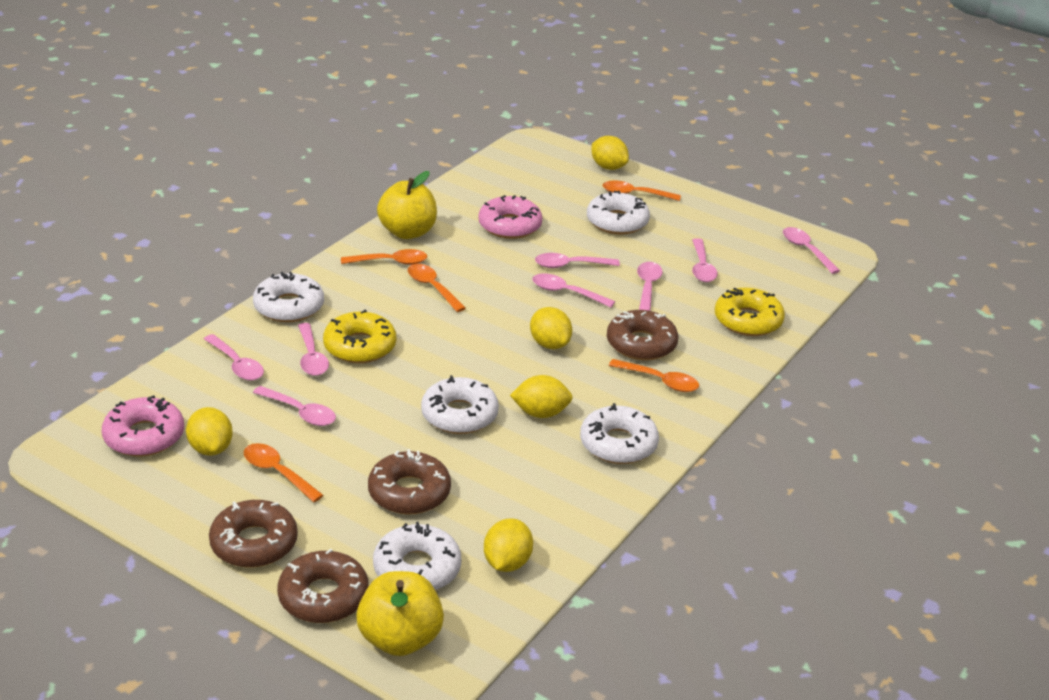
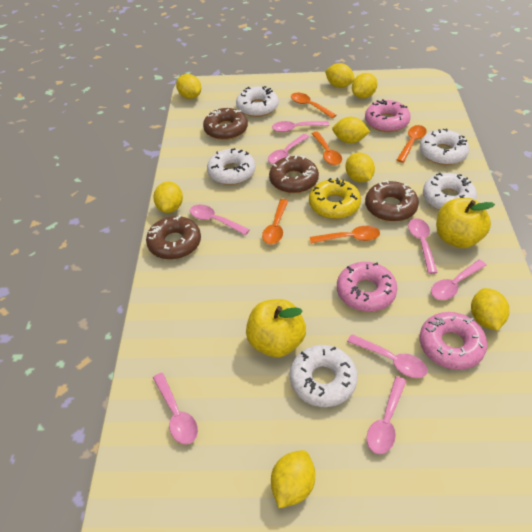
pink donut: 2 -> 3
yellow donut: 2 -> 1
yellow lemon: 5 -> 8

